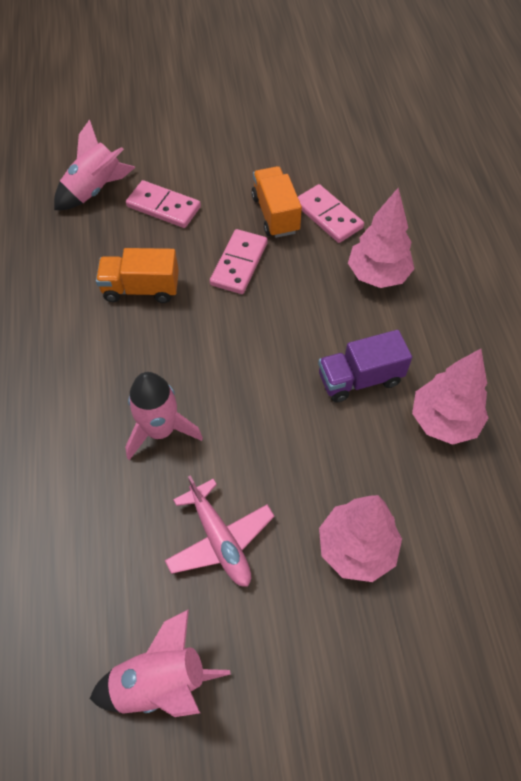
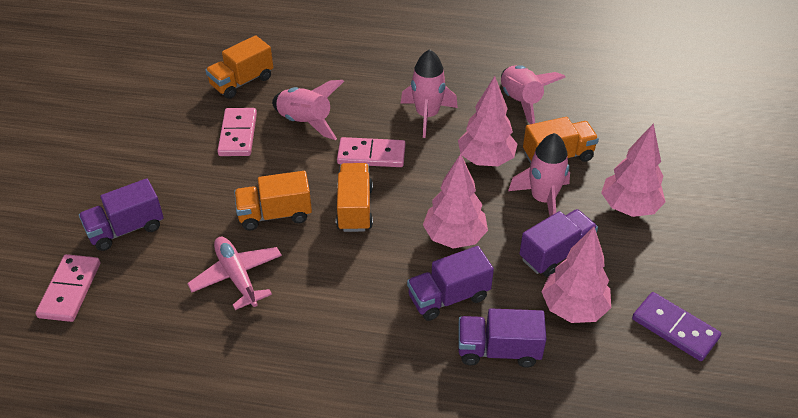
orange truck: 2 -> 4
pink rocket: 3 -> 4
pink tree: 3 -> 4
purple domino: 0 -> 1
purple truck: 1 -> 4

